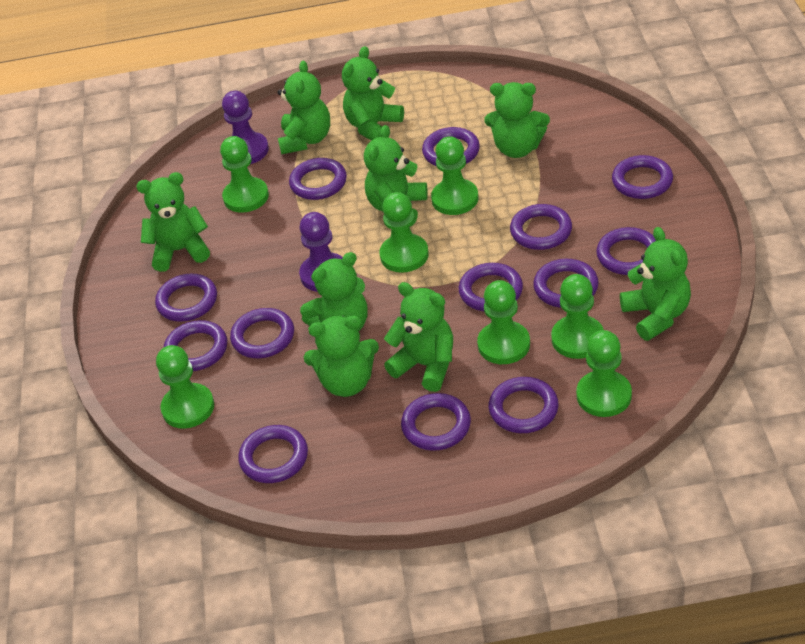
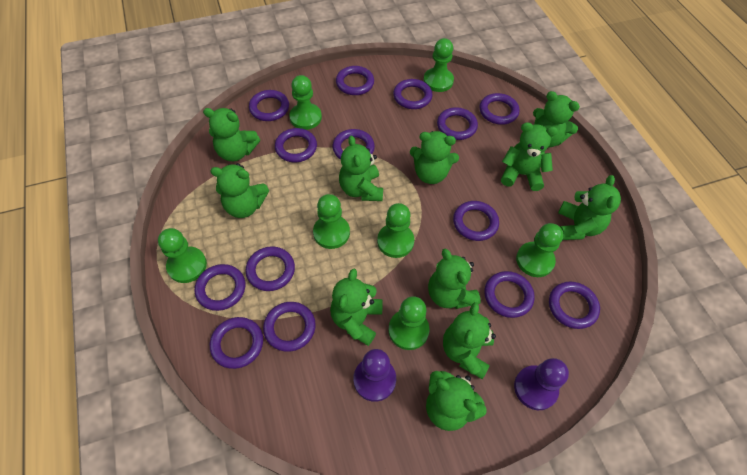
green teddy bear: 9 -> 11
purple ring: 13 -> 14

